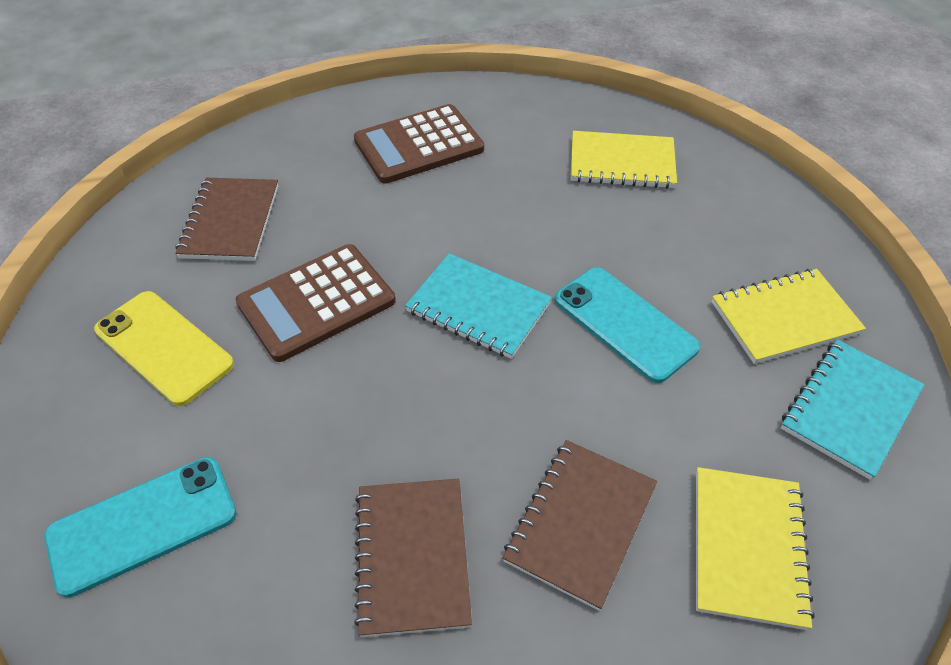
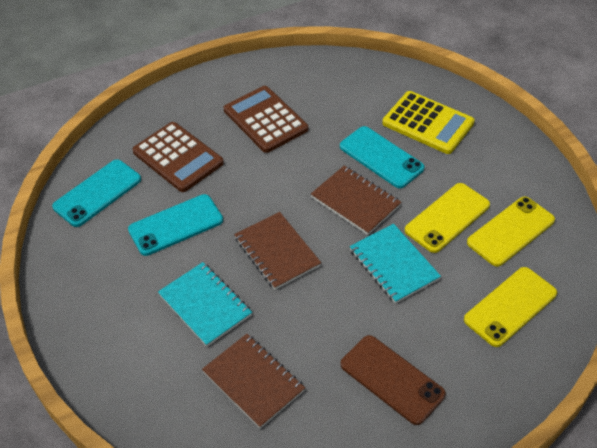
brown phone: 0 -> 1
turquoise phone: 2 -> 3
yellow calculator: 0 -> 1
yellow notebook: 3 -> 0
yellow phone: 1 -> 3

